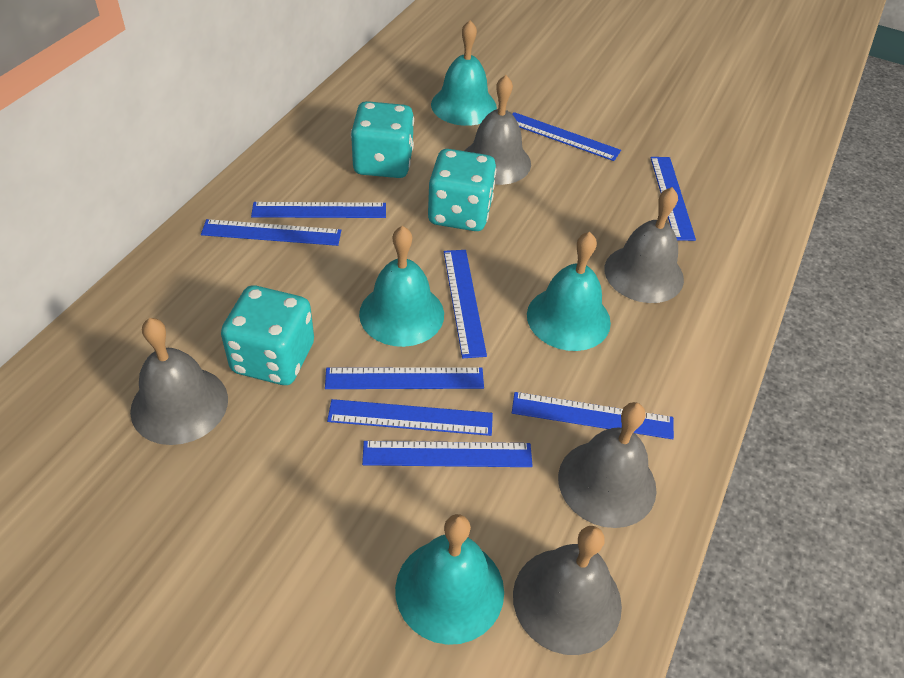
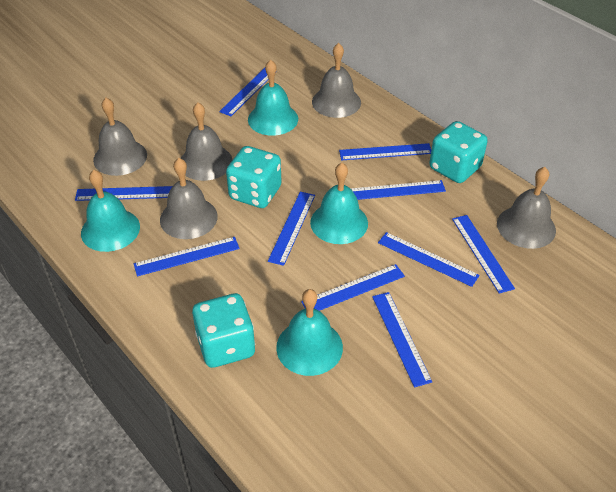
blue ruler: 9 -> 10

